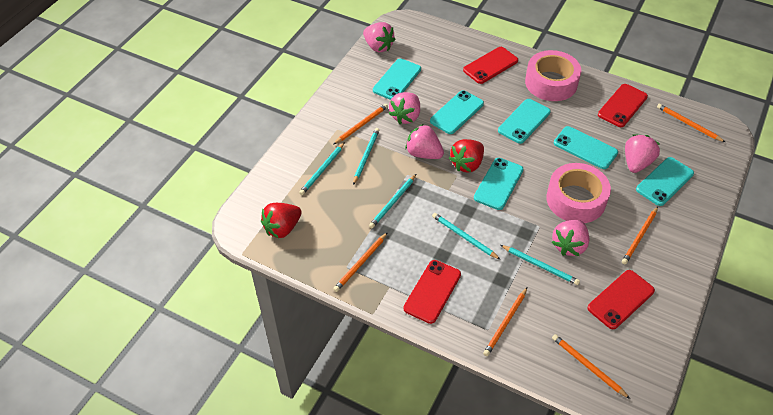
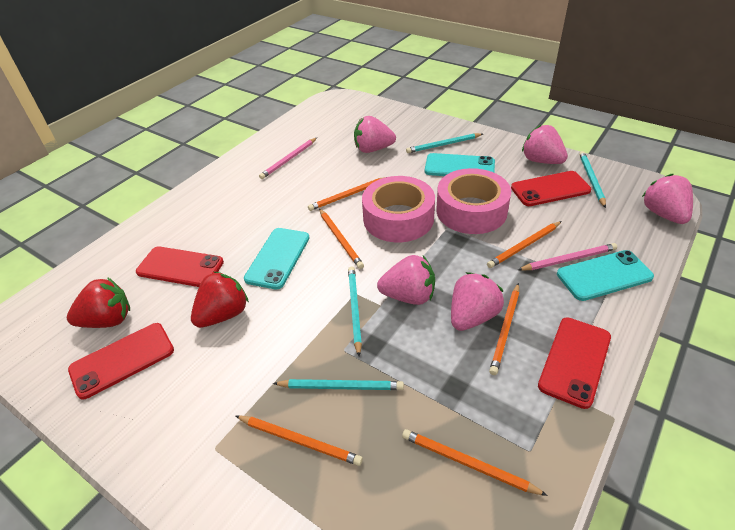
pink pencil: 0 -> 2
turquoise pencil: 5 -> 4
turquoise phone: 6 -> 3

